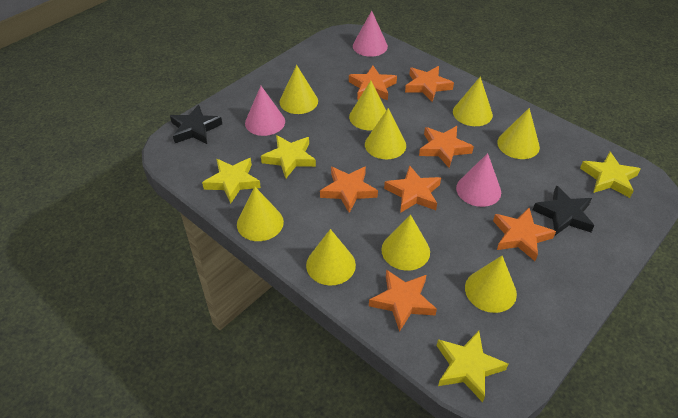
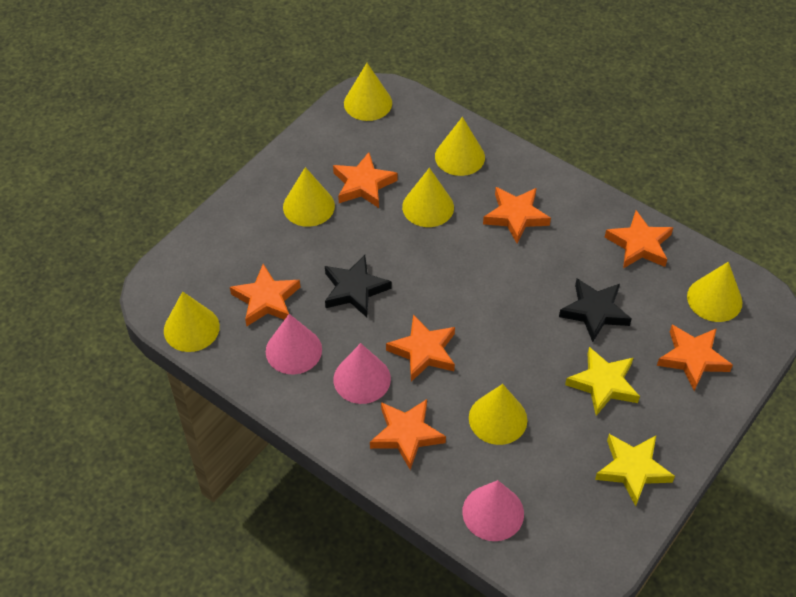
yellow cone: 9 -> 7
yellow star: 4 -> 2

